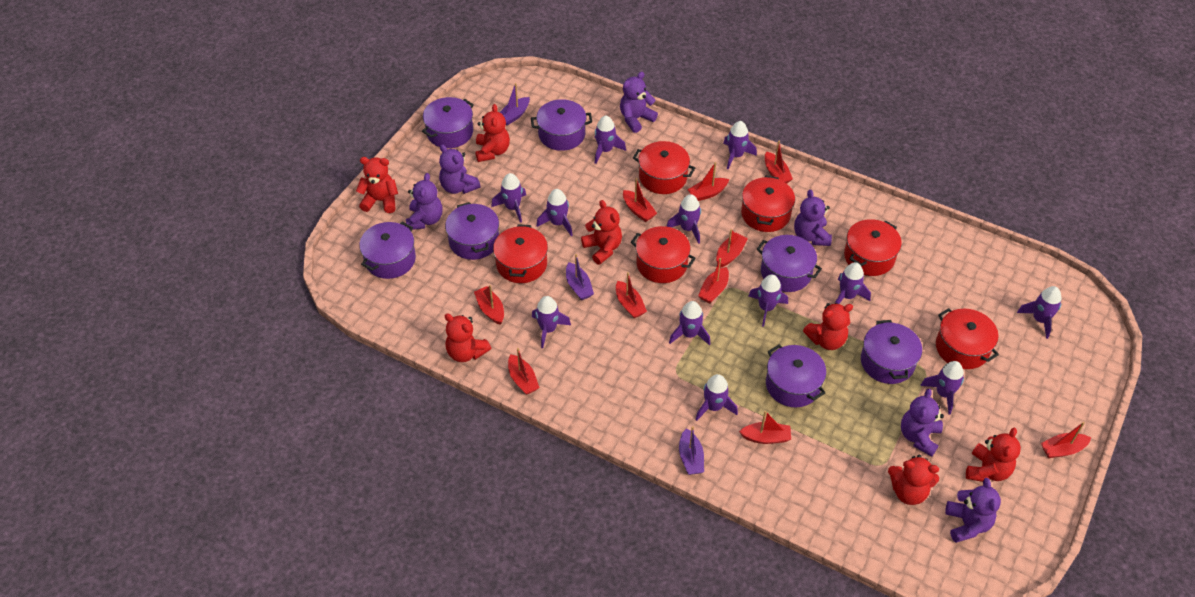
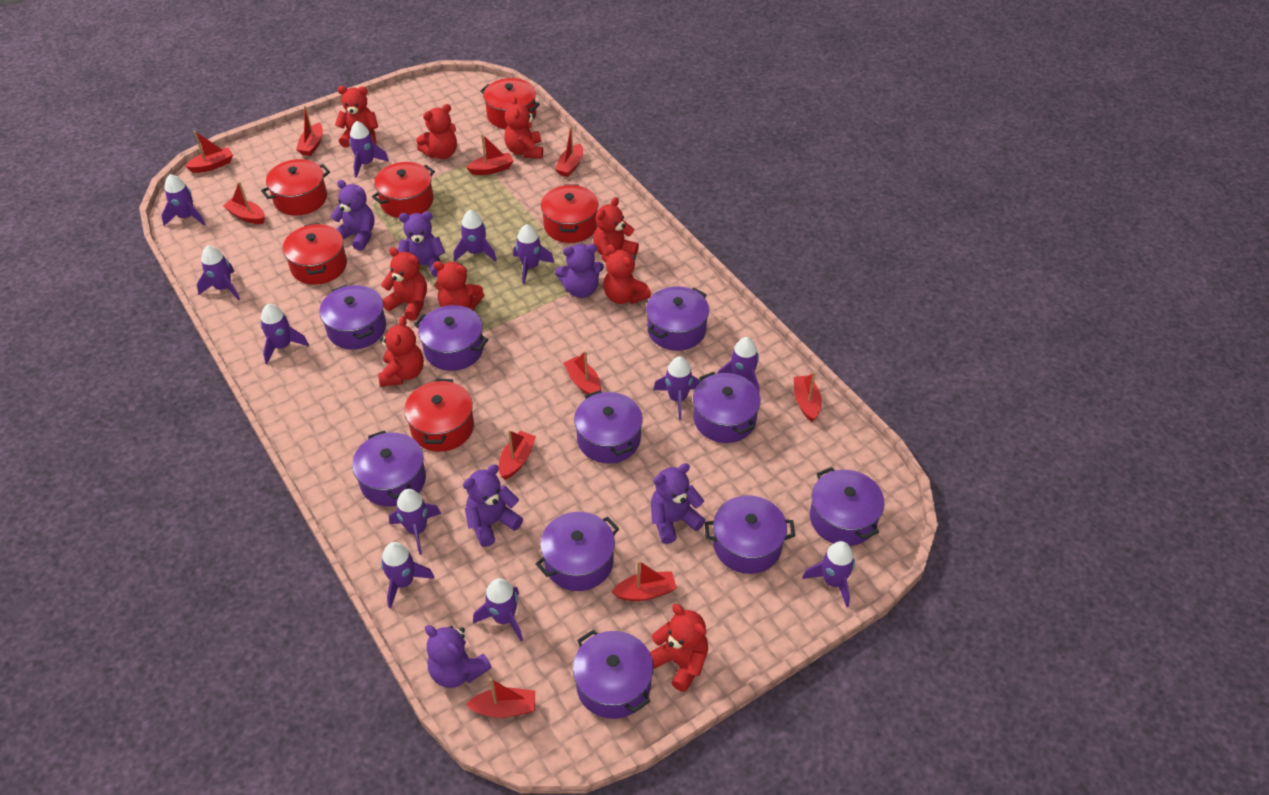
purple boat: 3 -> 0
purple pot: 7 -> 10
red teddy bear: 7 -> 9

